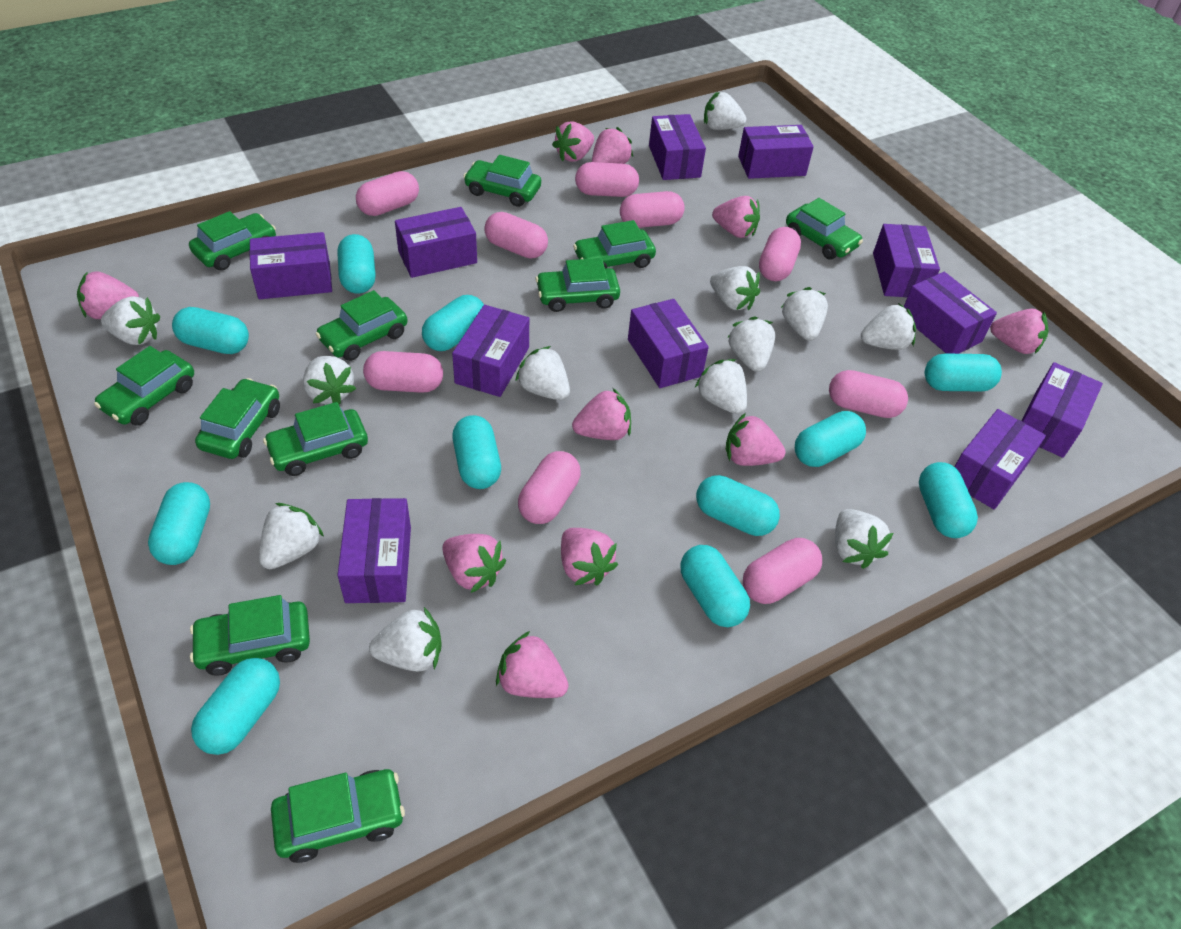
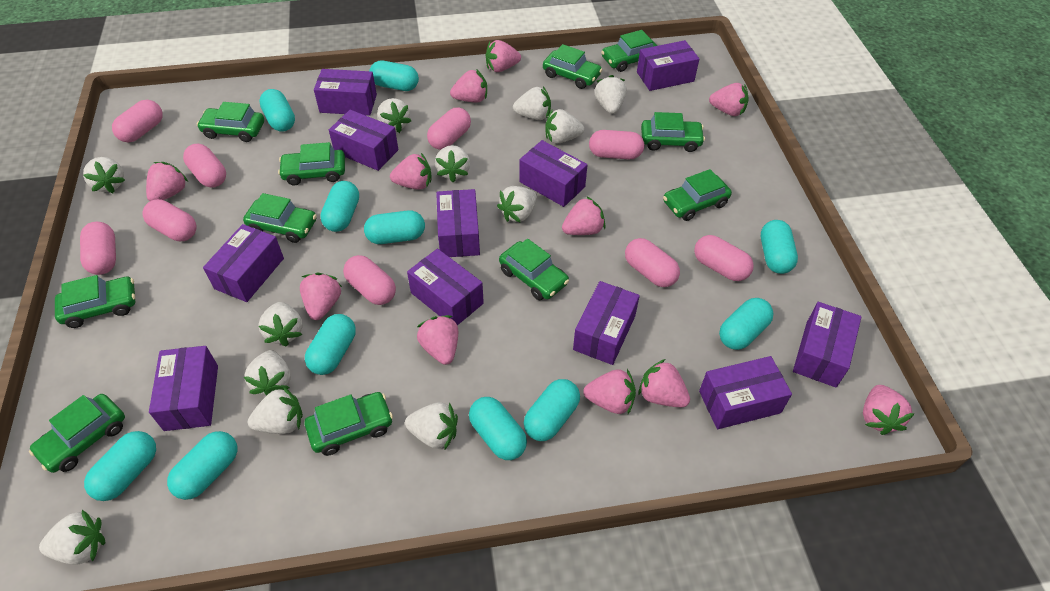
pink strawberry: 10 -> 11

